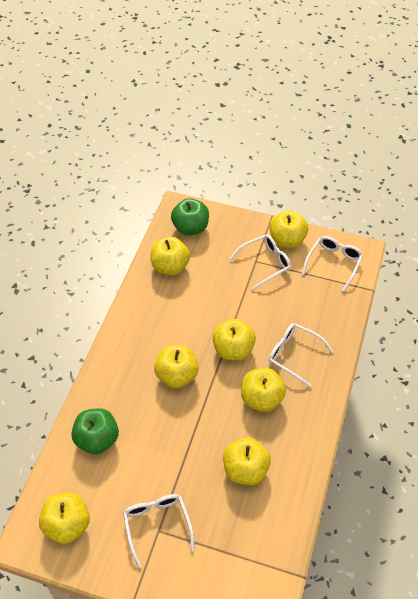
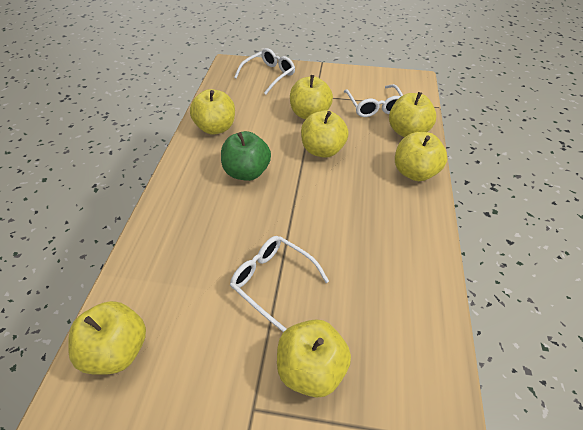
green apple: 2 -> 1
white glasses: 4 -> 3

